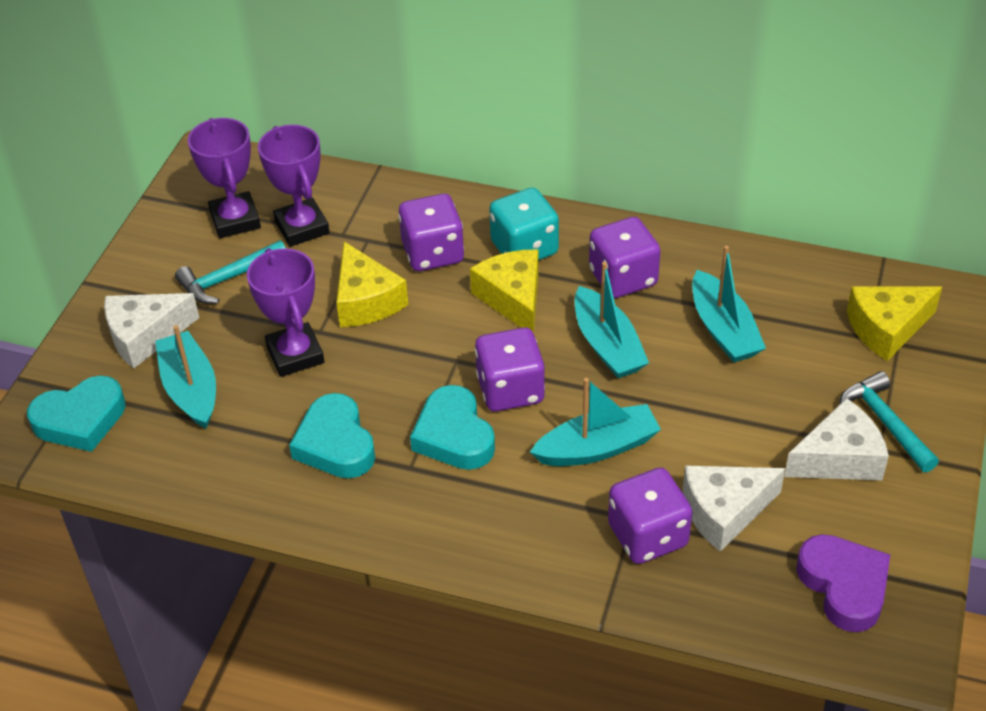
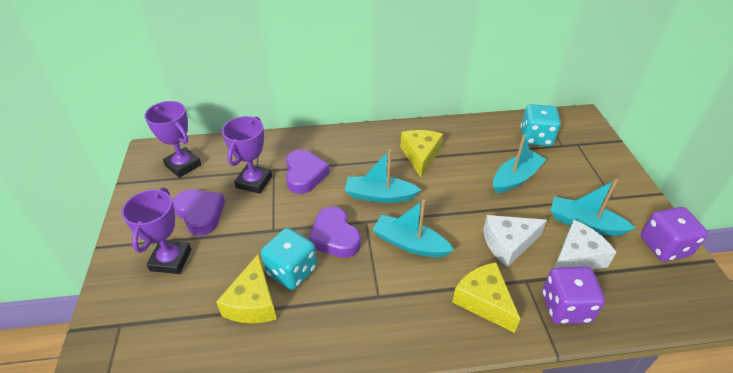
purple dice: 4 -> 2
purple heart: 1 -> 3
turquoise dice: 1 -> 2
turquoise hammer: 2 -> 0
turquoise heart: 3 -> 0
white cheese: 3 -> 2

